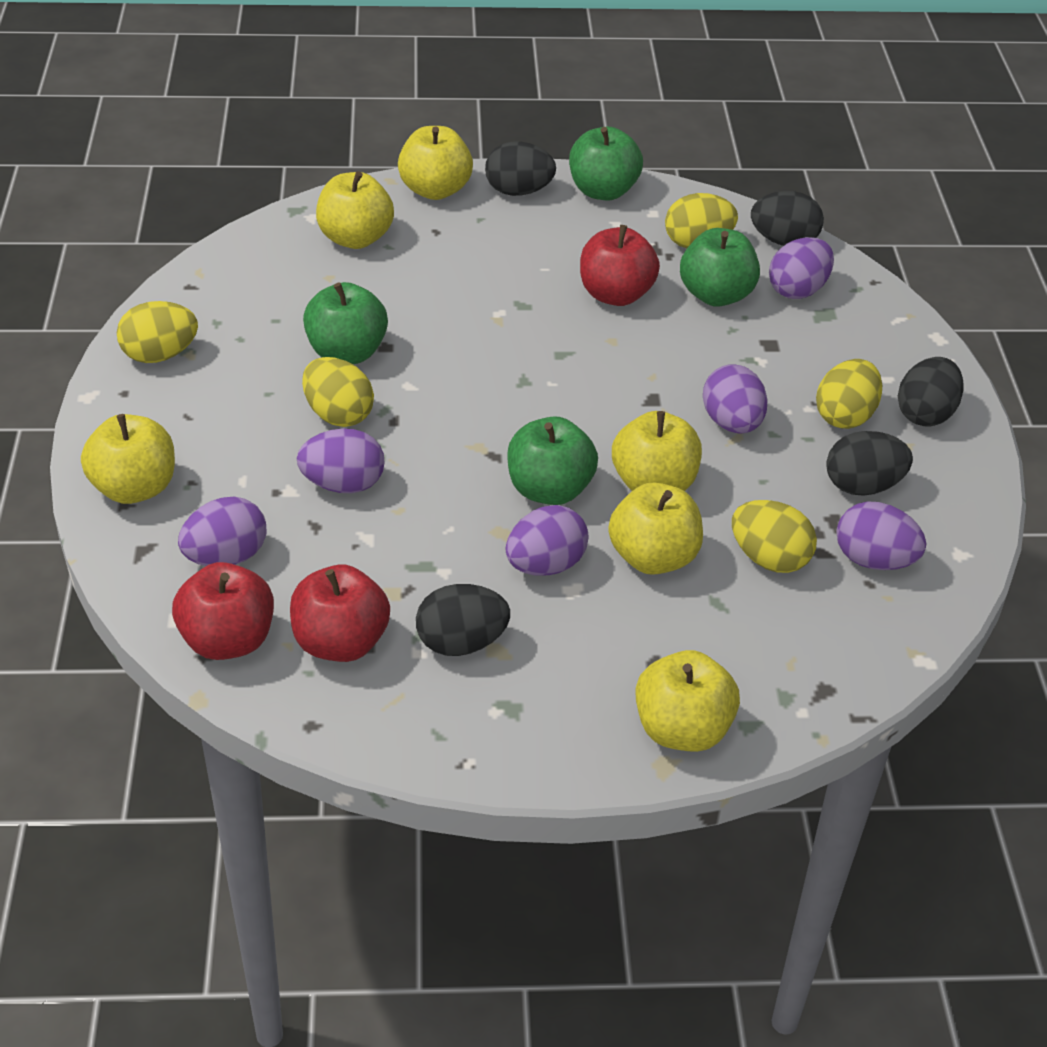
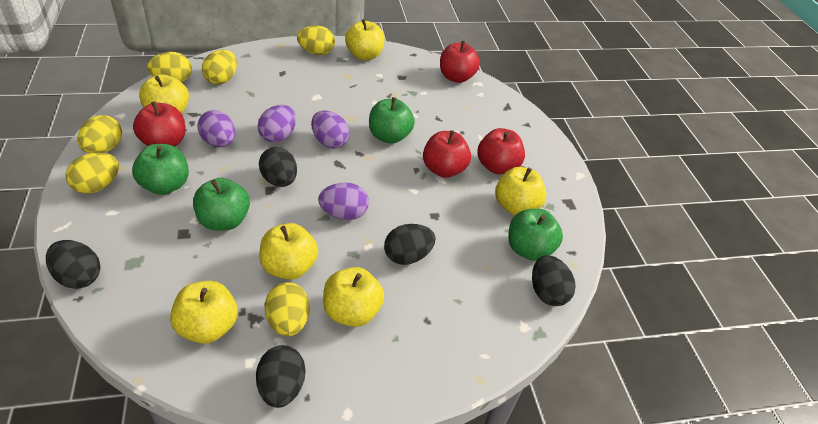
purple egg: 6 -> 4
red apple: 3 -> 4
yellow egg: 5 -> 6

